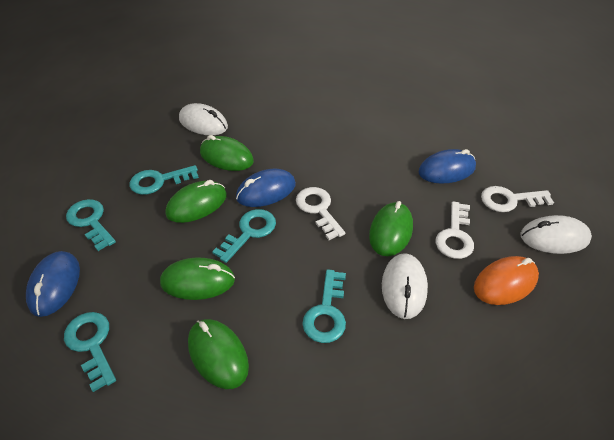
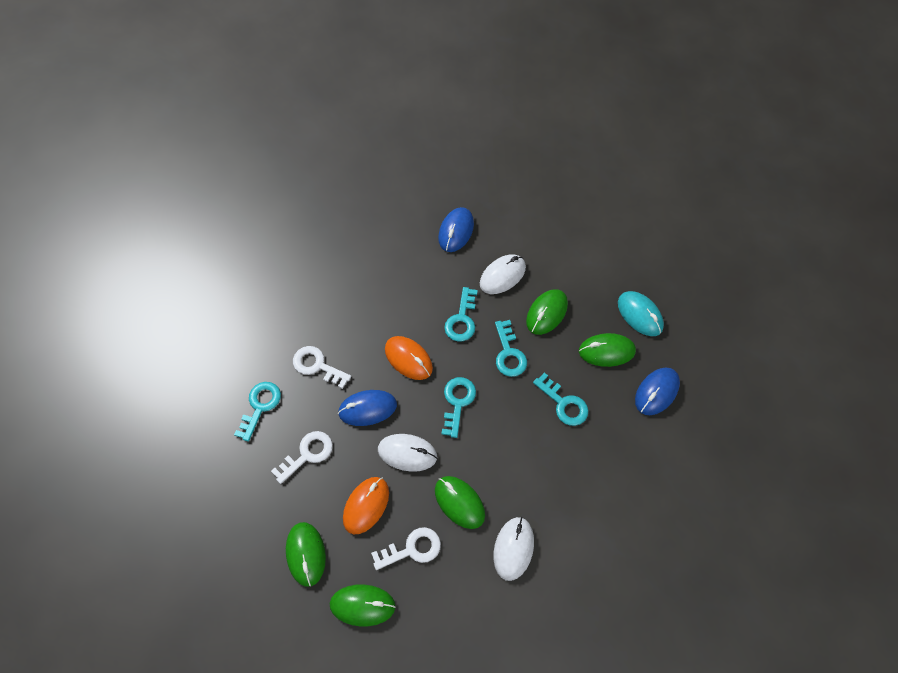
orange mouse: 1 -> 2
turquoise mouse: 0 -> 1

